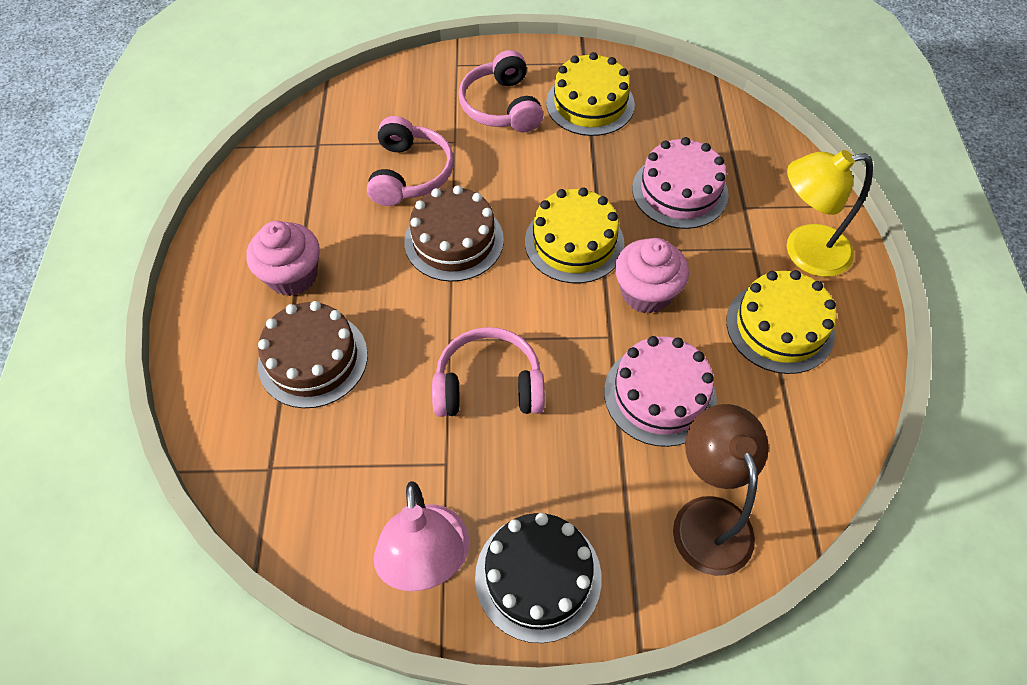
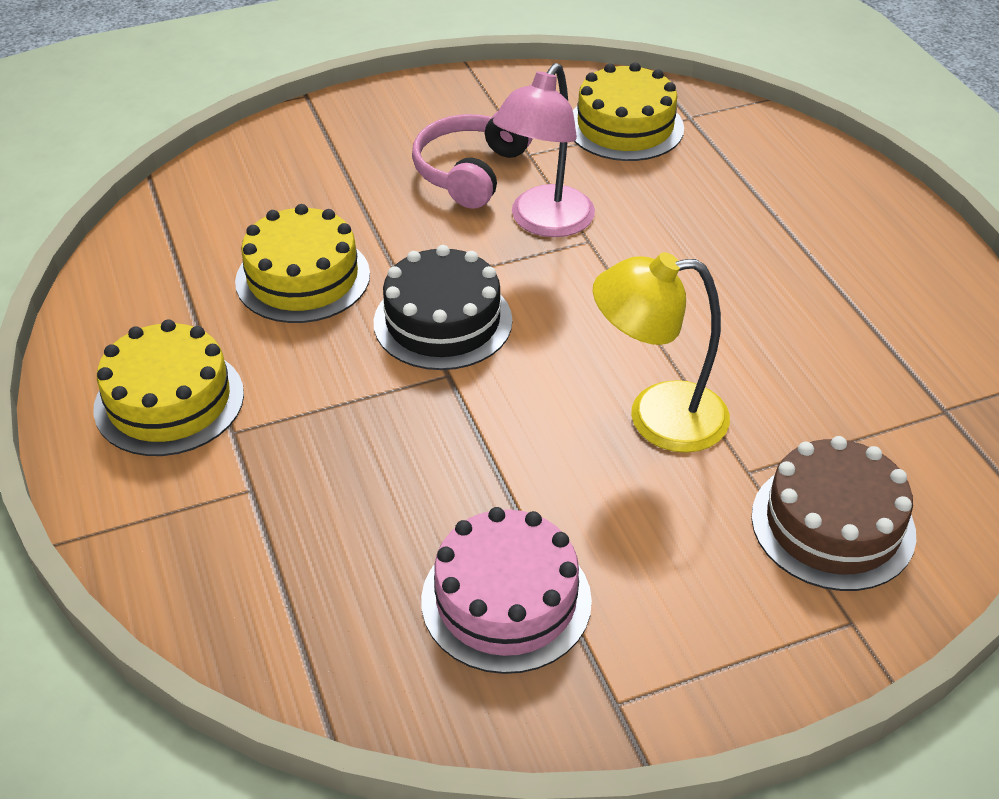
brown cake: 2 -> 1
brown lamp: 1 -> 0
pink cake: 2 -> 1
pink cupcake: 2 -> 0
pink headphones: 3 -> 1

